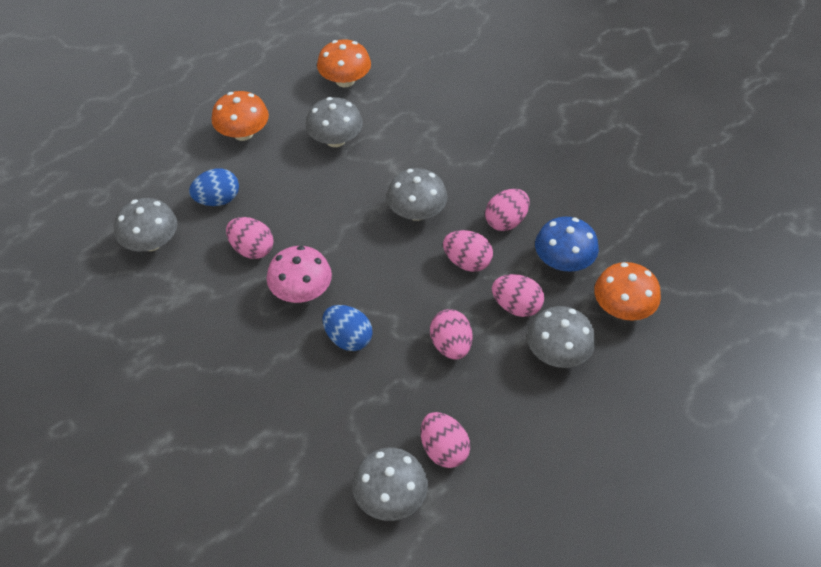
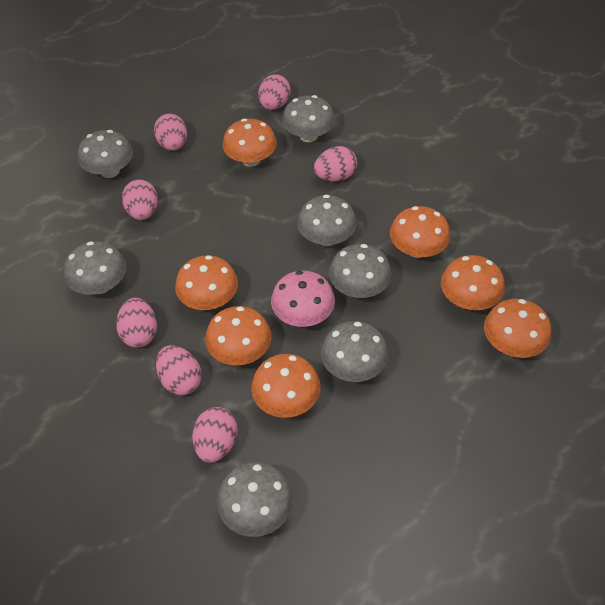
blue egg: 2 -> 0
blue mushroom: 1 -> 0
grey mushroom: 5 -> 7
orange mushroom: 3 -> 7
pink egg: 6 -> 7

